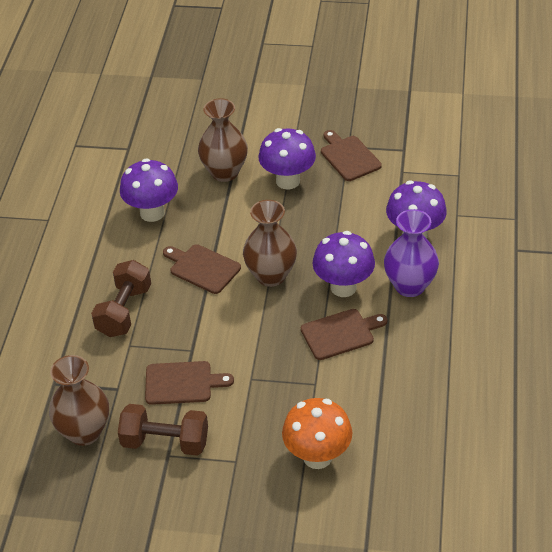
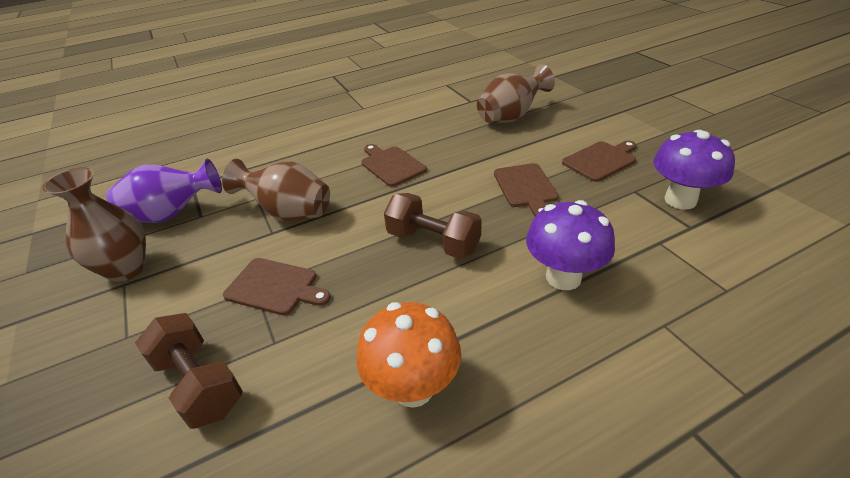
purple mushroom: 4 -> 2

